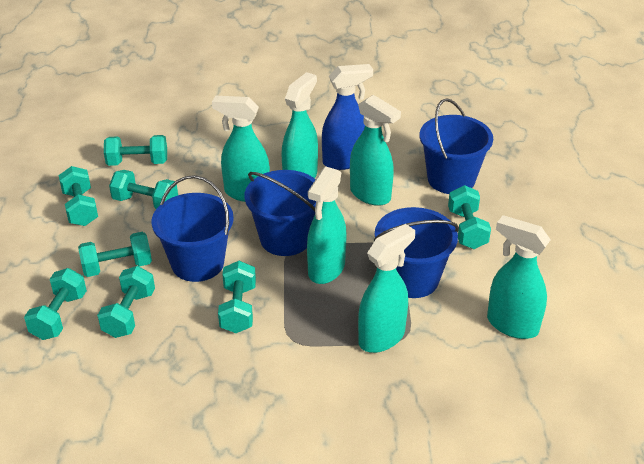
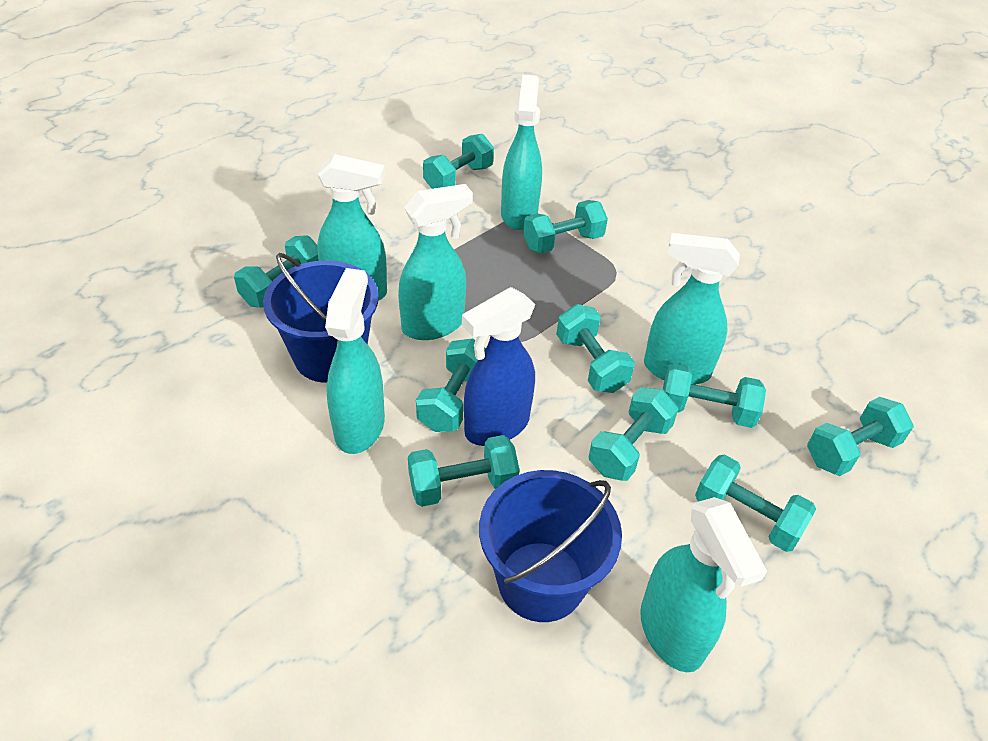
blue bucket: 4 -> 2
turquoise dumbbell: 8 -> 10

